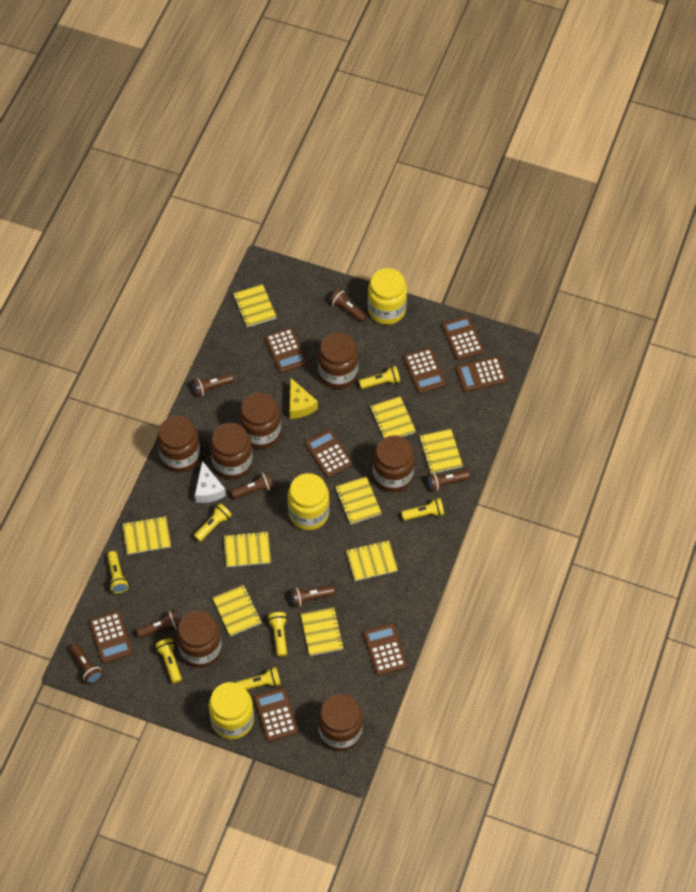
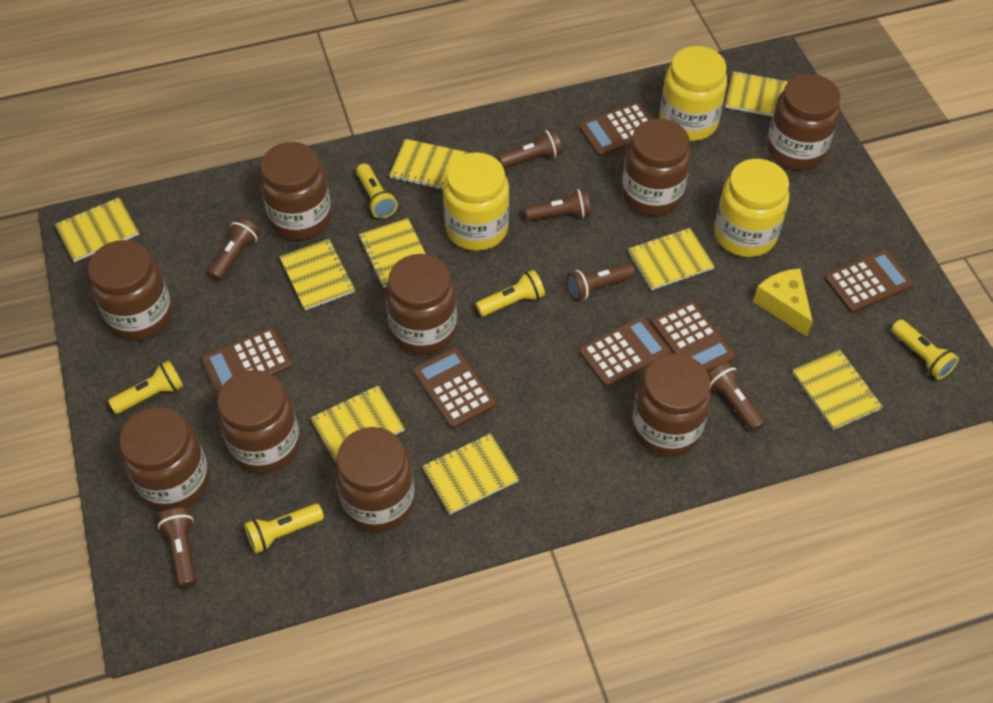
brown calculator: 8 -> 6
brown flashlight: 7 -> 6
brown jar: 7 -> 9
white cheese: 1 -> 0
yellow flashlight: 7 -> 5

